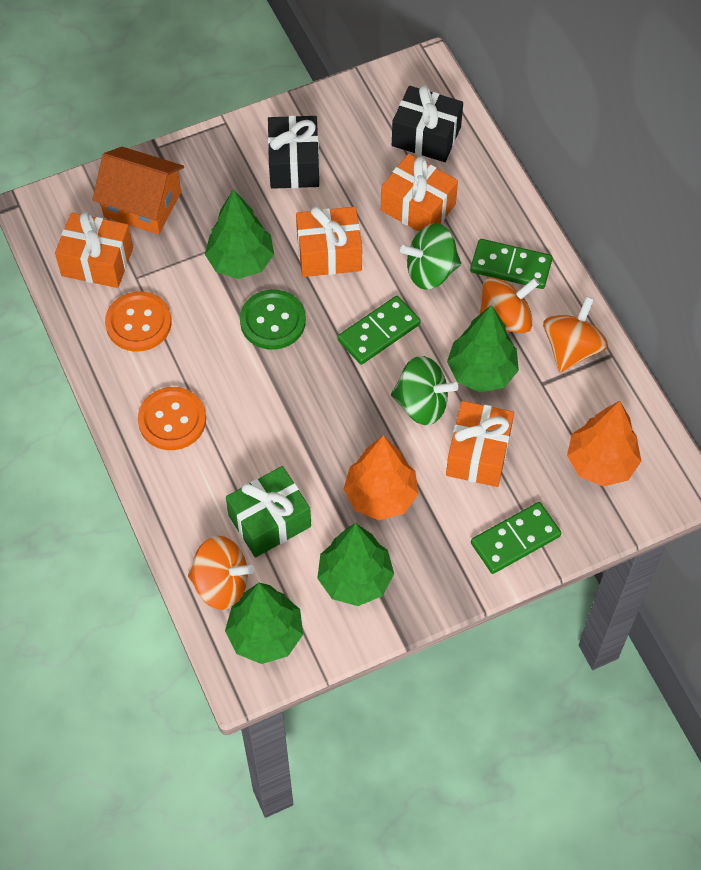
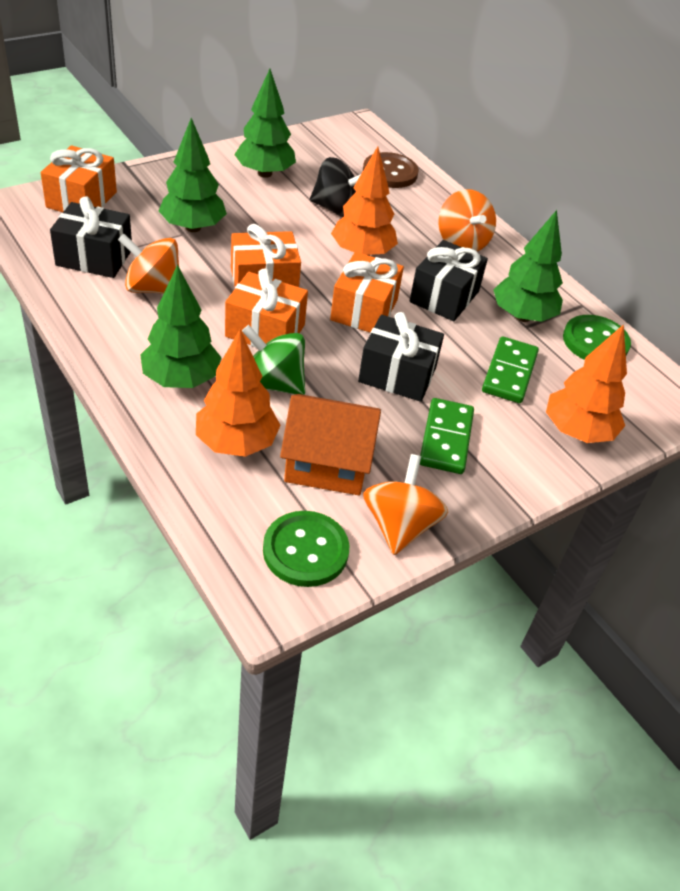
black gift: 2 -> 3
black spinning top: 0 -> 1
brown button: 0 -> 1
green button: 1 -> 2
green domino: 3 -> 2
green gift: 1 -> 0
green spinning top: 2 -> 1
orange button: 2 -> 0
orange tree: 2 -> 3

